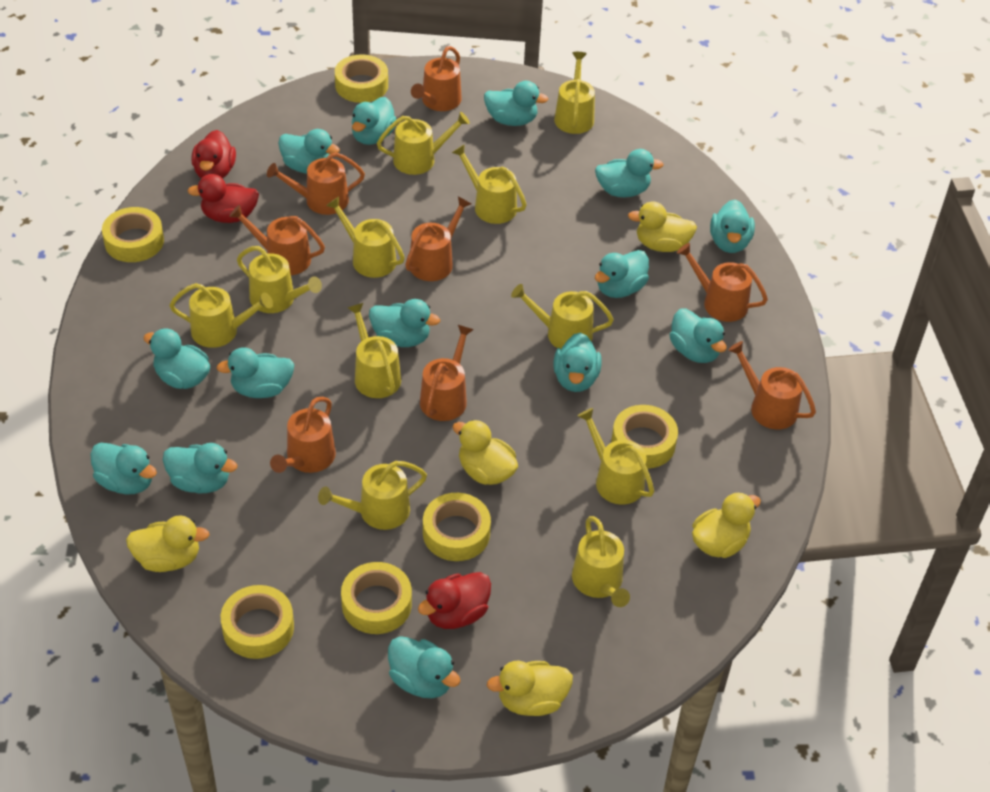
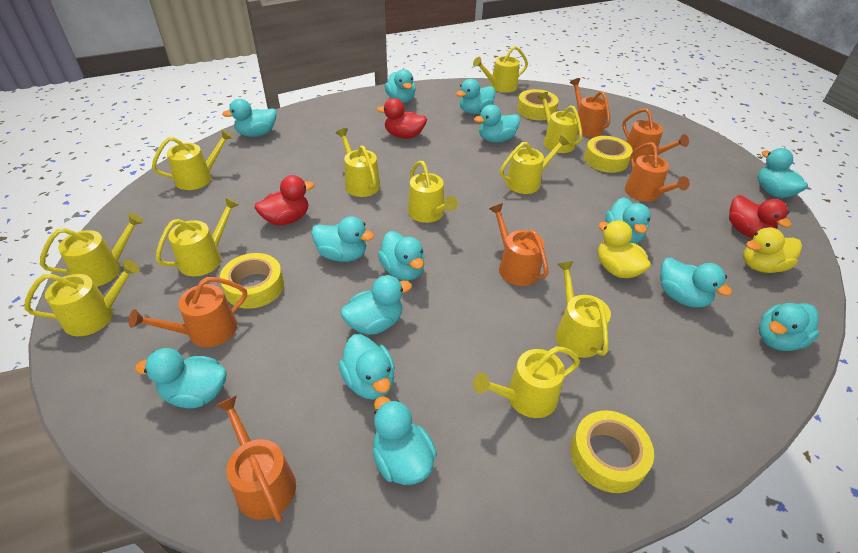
orange watering can: 8 -> 6
yellow duck: 5 -> 2
yellow tape: 6 -> 4

